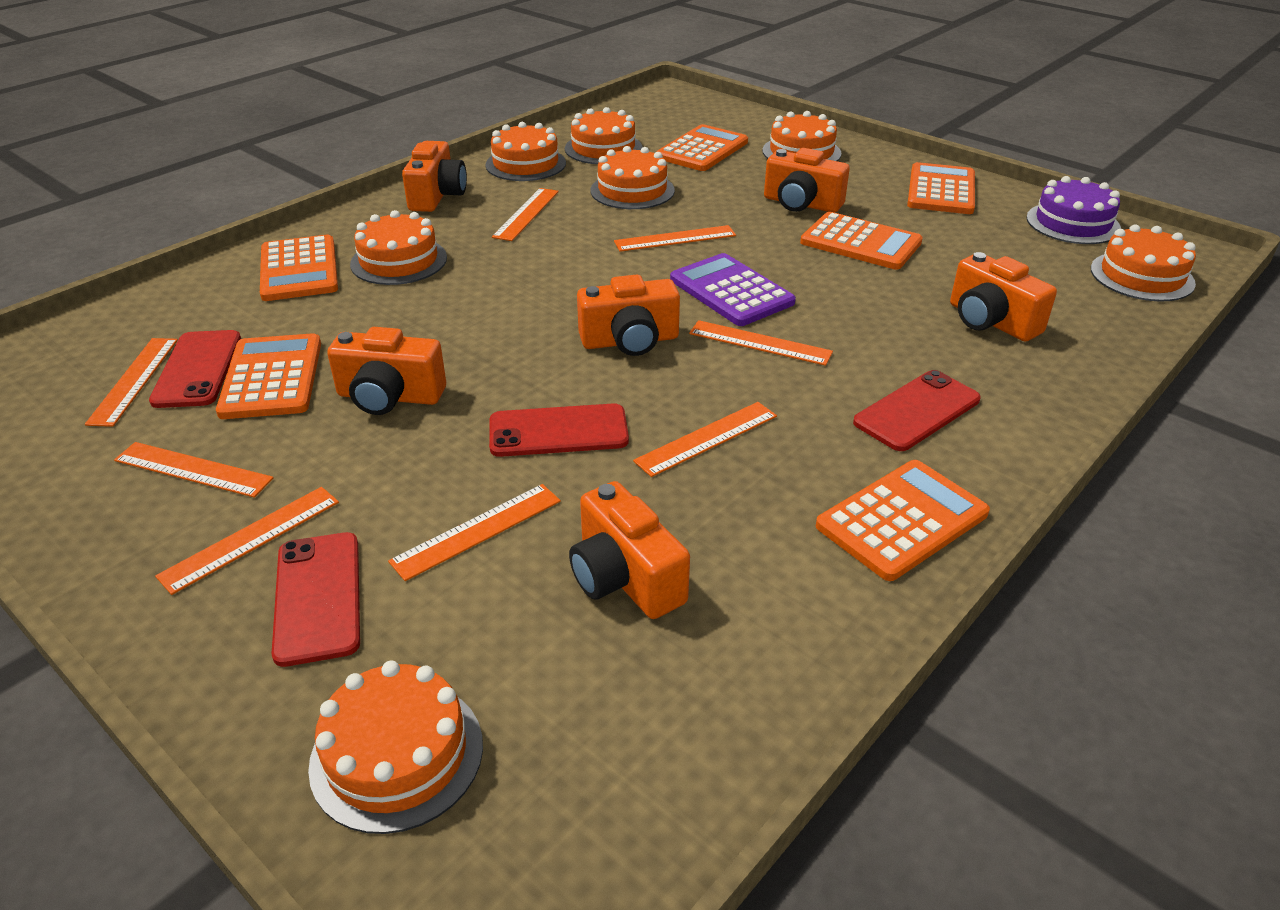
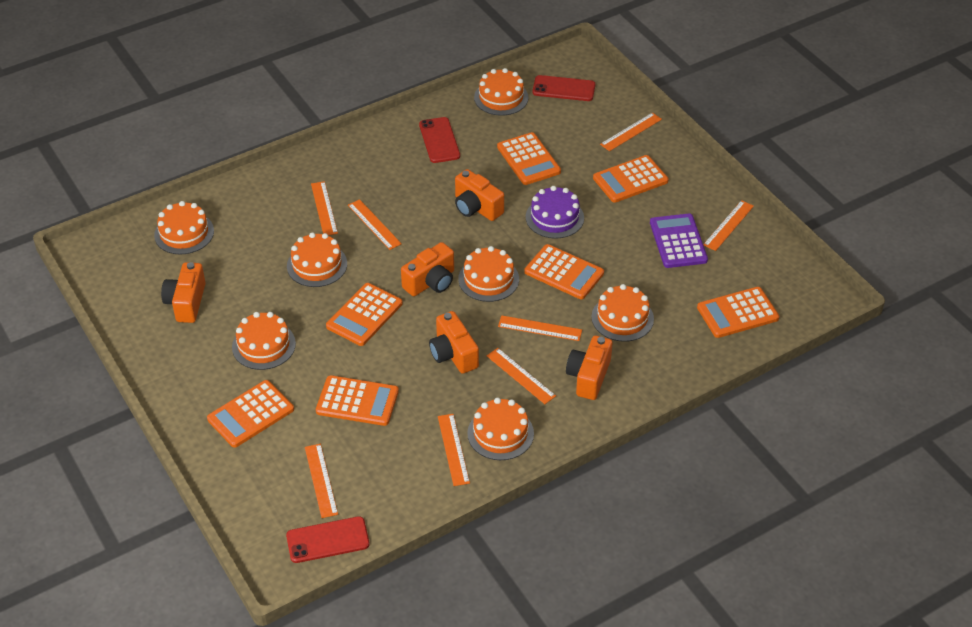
orange calculator: 6 -> 7
orange camera: 6 -> 5
red phone: 4 -> 3

